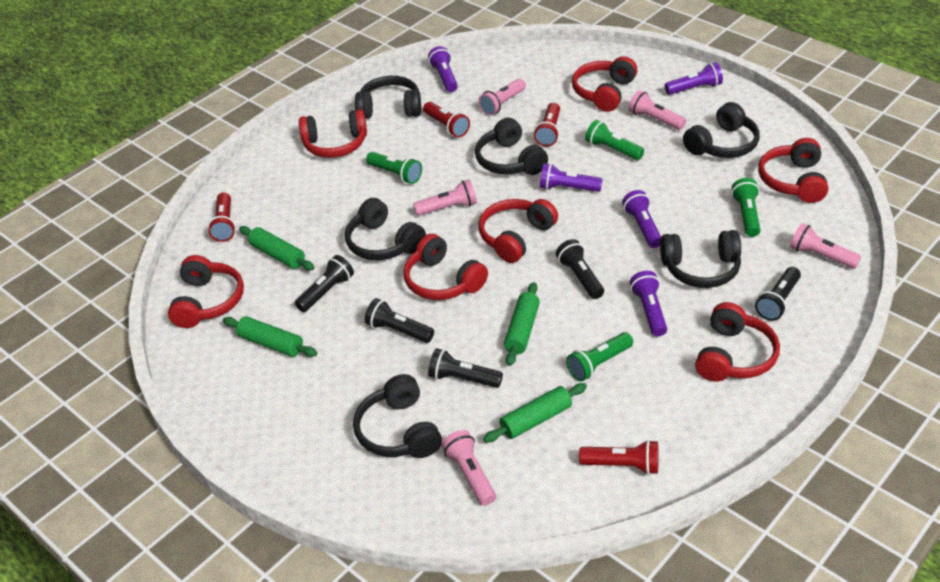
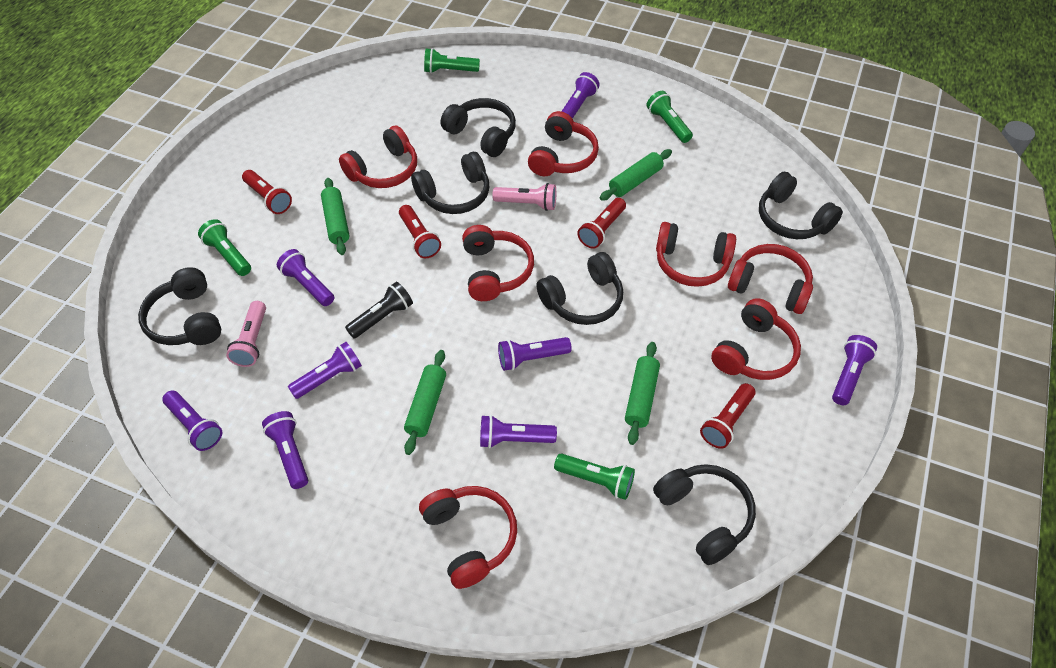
black flashlight: 5 -> 1
pink flashlight: 5 -> 2
purple flashlight: 5 -> 8

